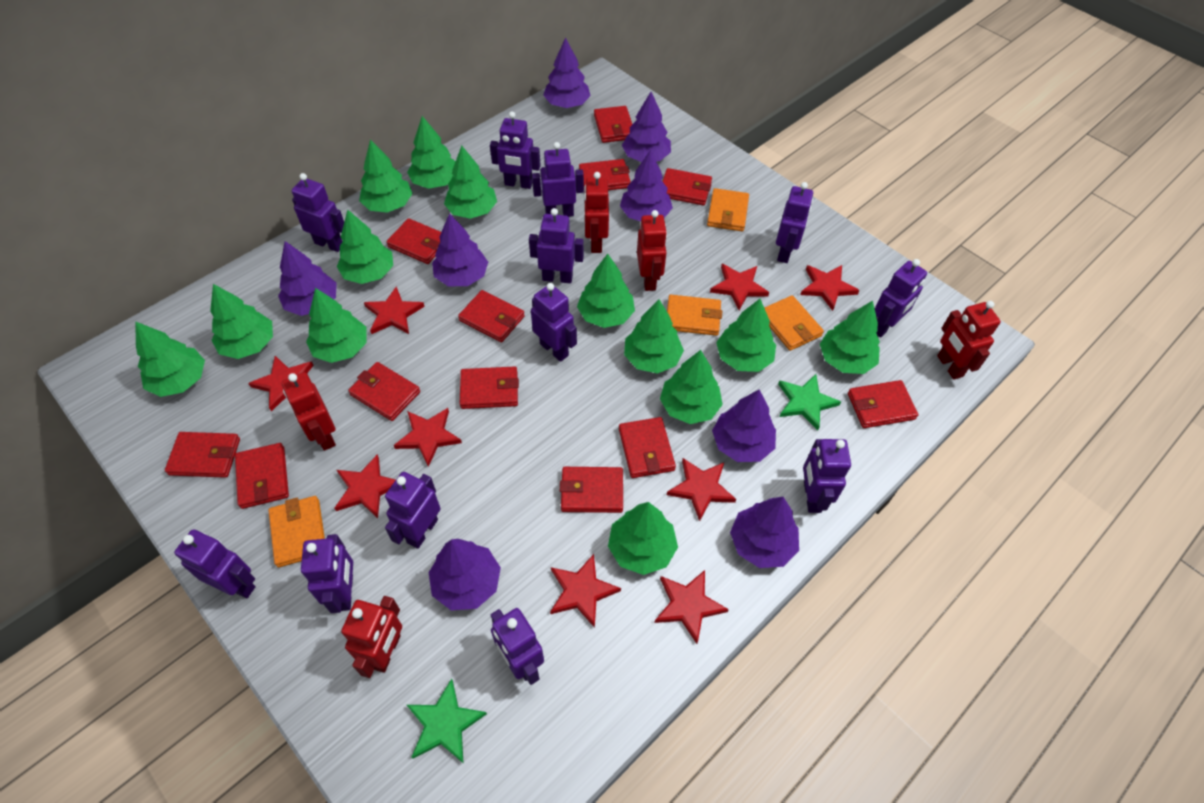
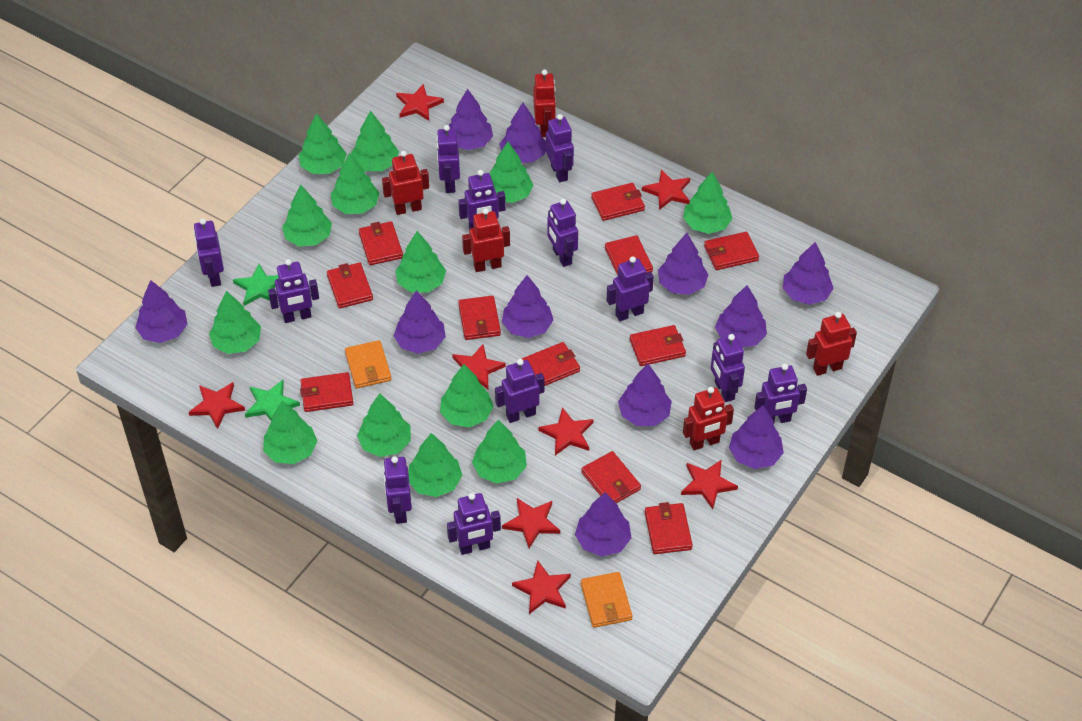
orange wallet: 4 -> 2
purple tree: 8 -> 11
red star: 9 -> 8
red wallet: 12 -> 11

